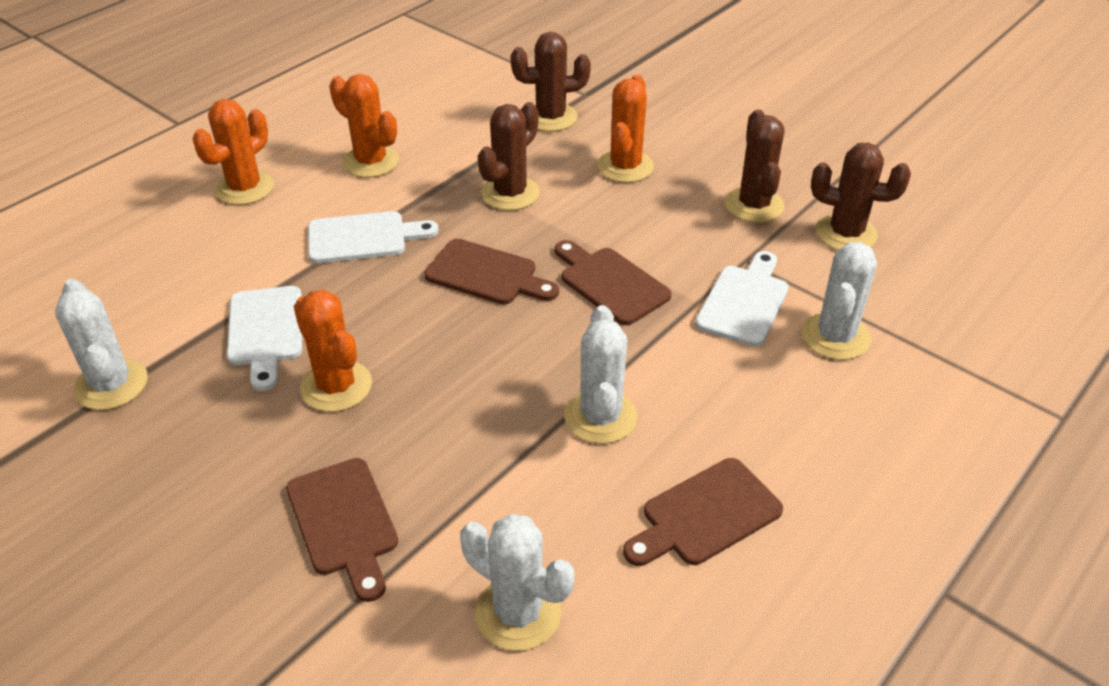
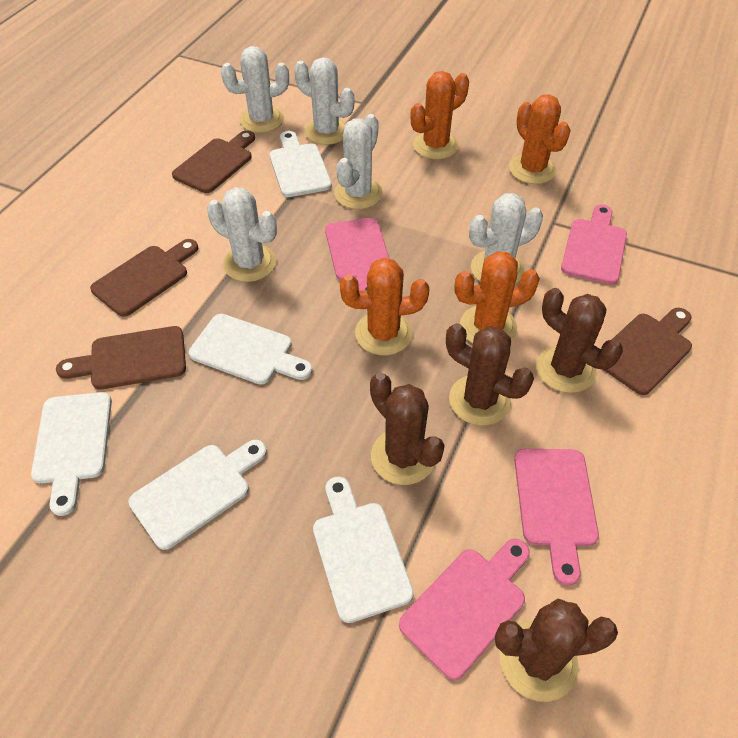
pink cutting board: 0 -> 4
white cactus: 4 -> 5
white cutting board: 3 -> 5

